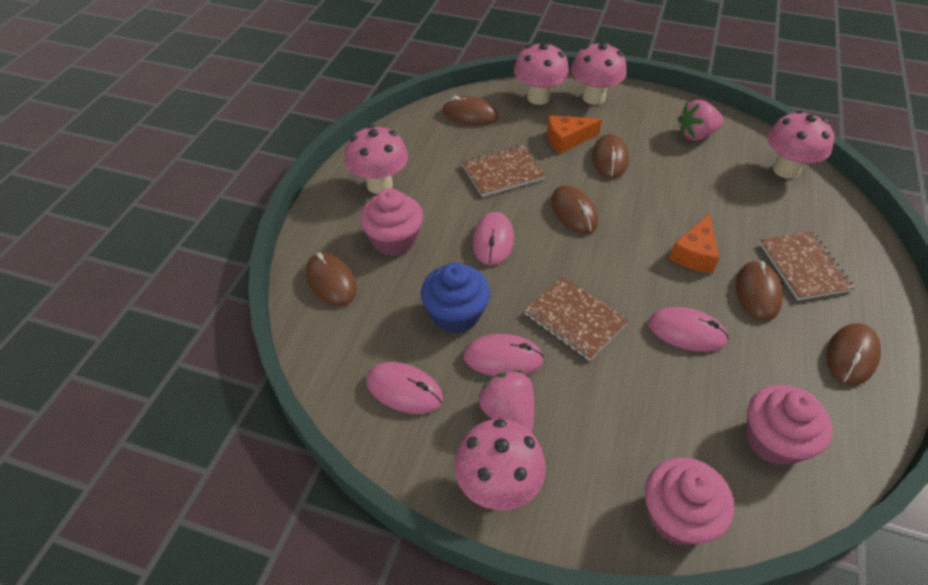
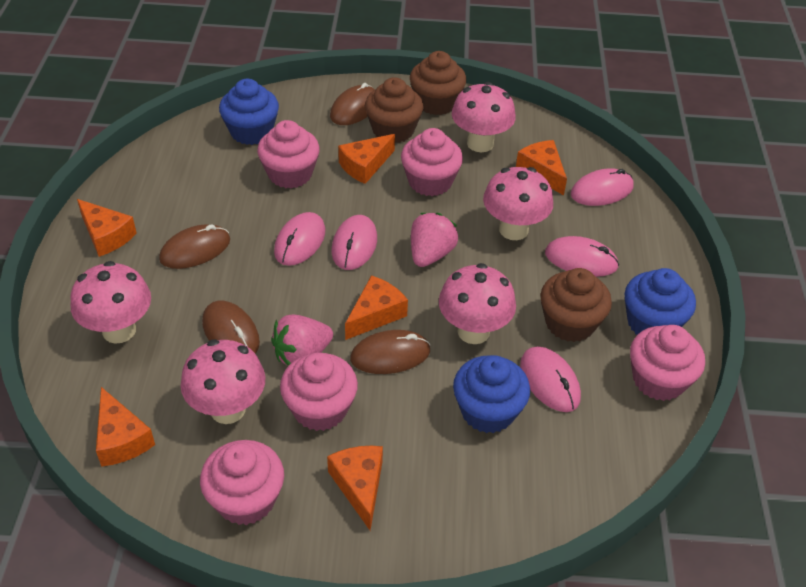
blue cupcake: 1 -> 3
brown cupcake: 0 -> 3
brown mouse: 6 -> 4
brown notebook: 3 -> 0
orange cheese: 2 -> 6
pink cupcake: 3 -> 5
pink mouse: 4 -> 5

